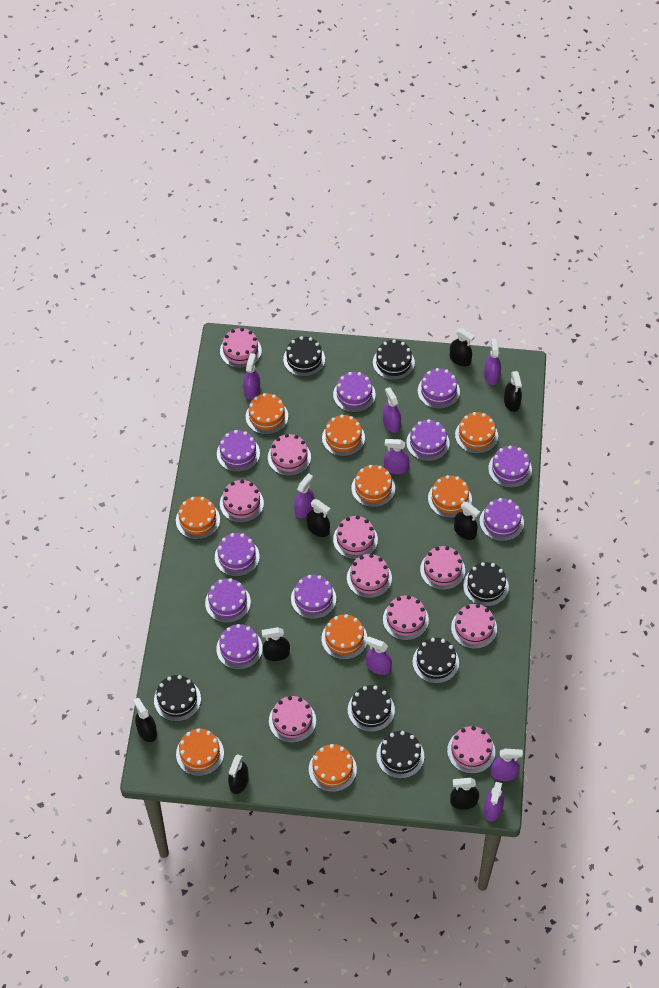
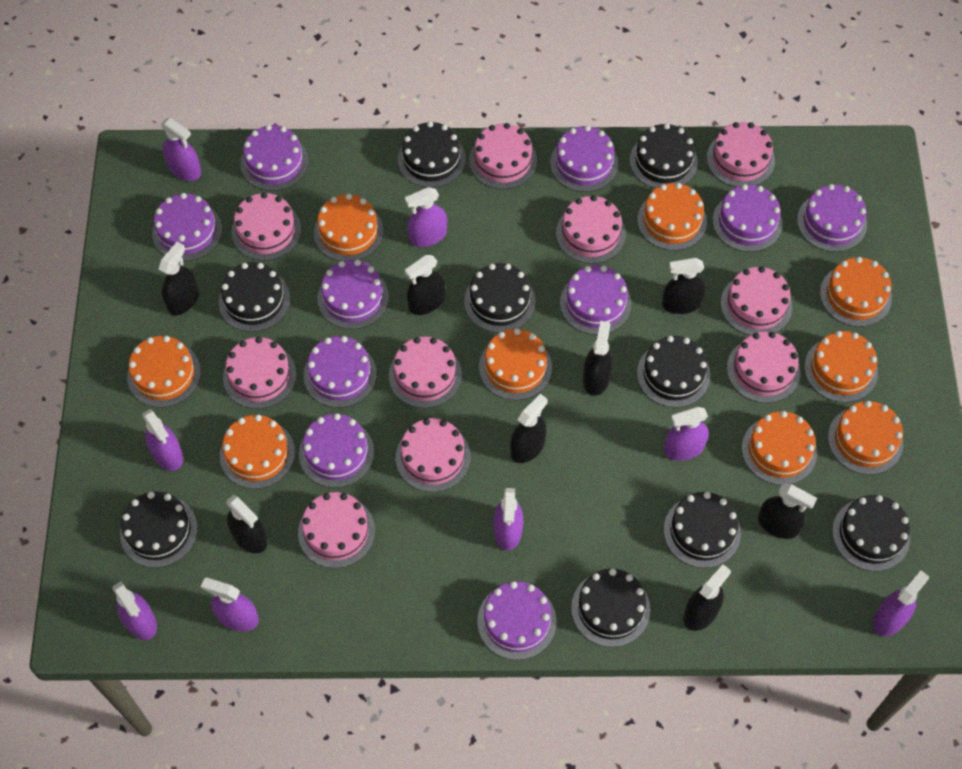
black cake: 7 -> 9

